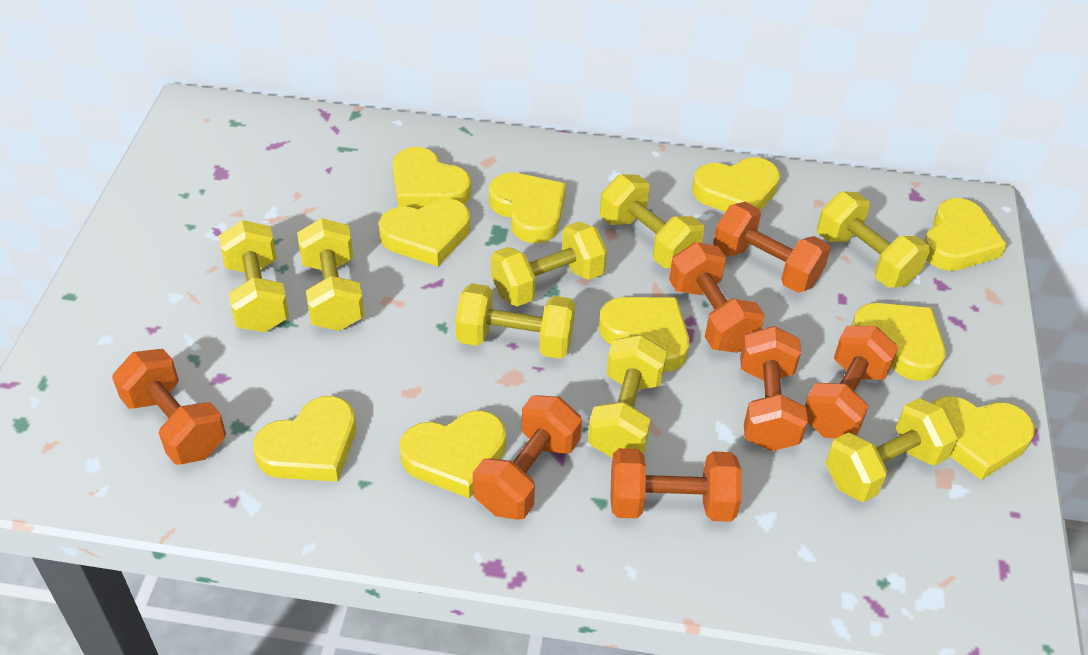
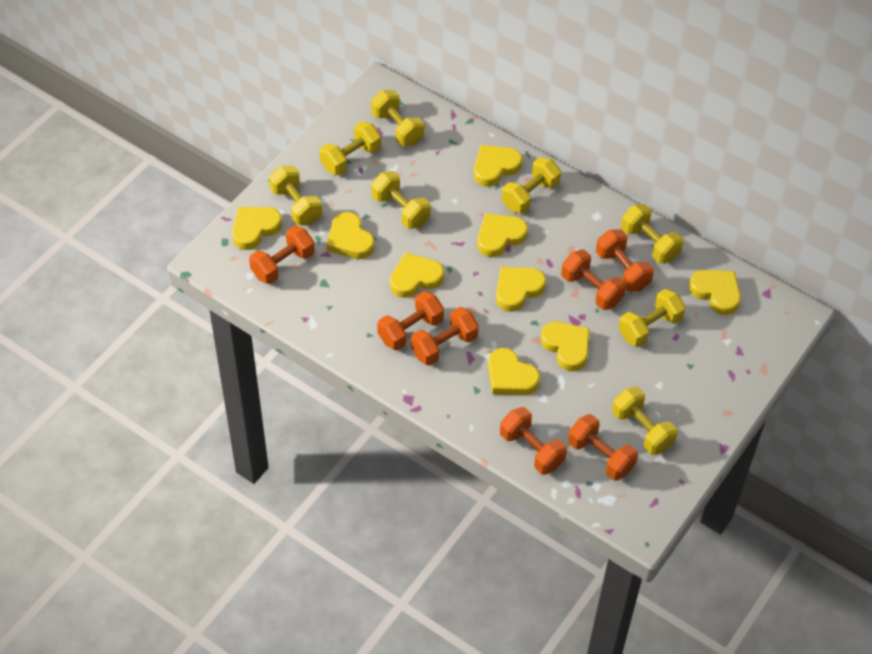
yellow heart: 10 -> 9

